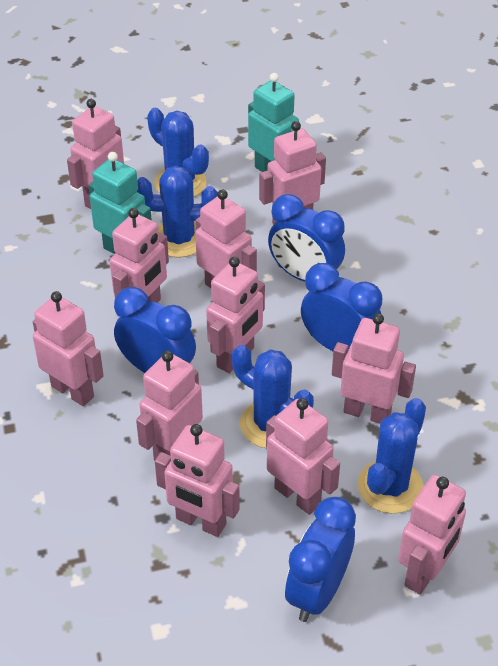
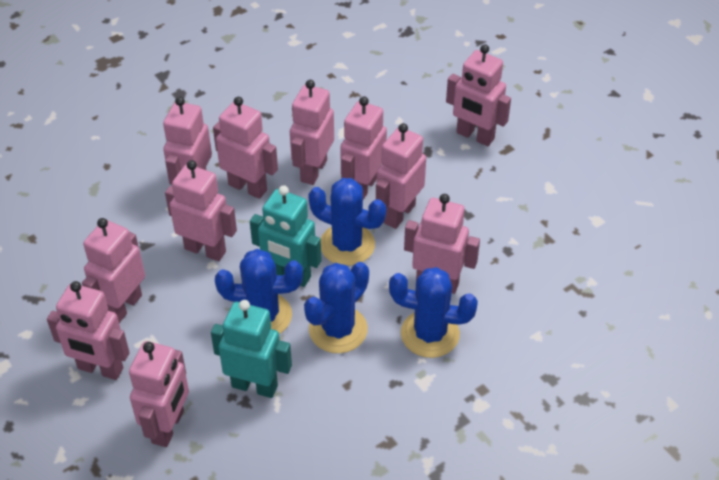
blue clock: 4 -> 0

